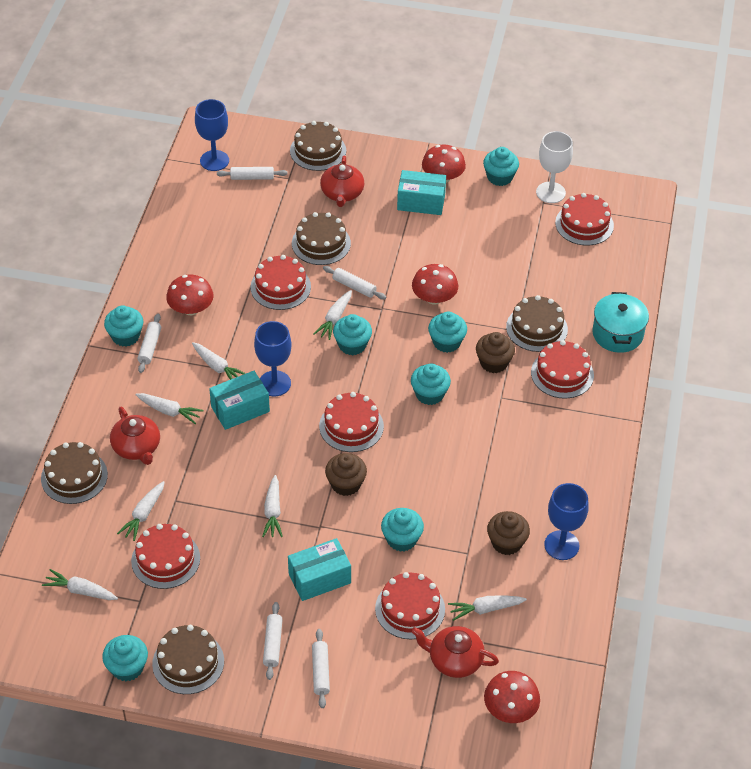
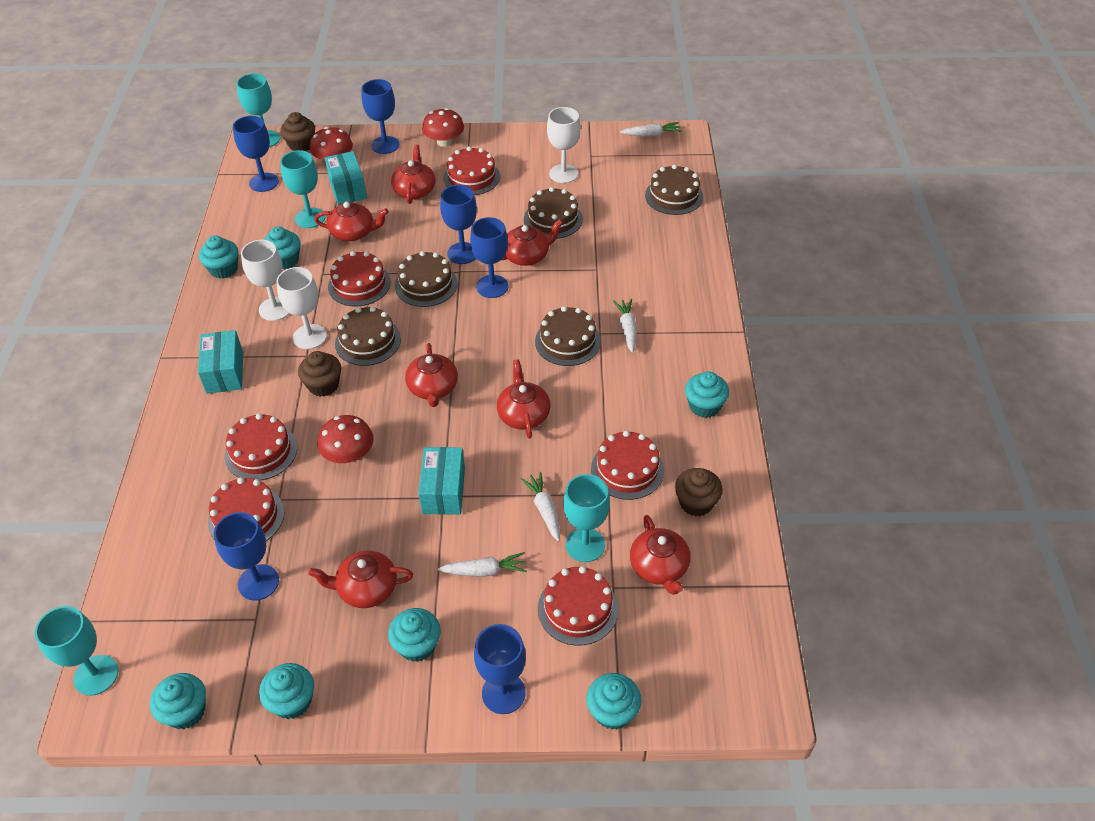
blue goblet: 3 -> 6
red mushroom: 4 -> 3
red teapot: 3 -> 7
turquoise goblet: 0 -> 4
turquoise pot: 1 -> 0
white carrot: 7 -> 4
white goblet: 1 -> 3
white rolling pin: 5 -> 0

